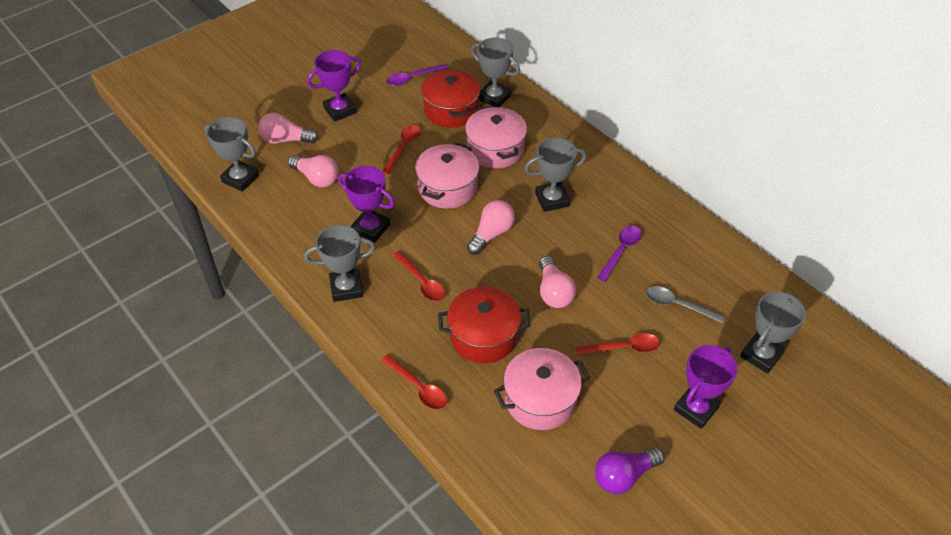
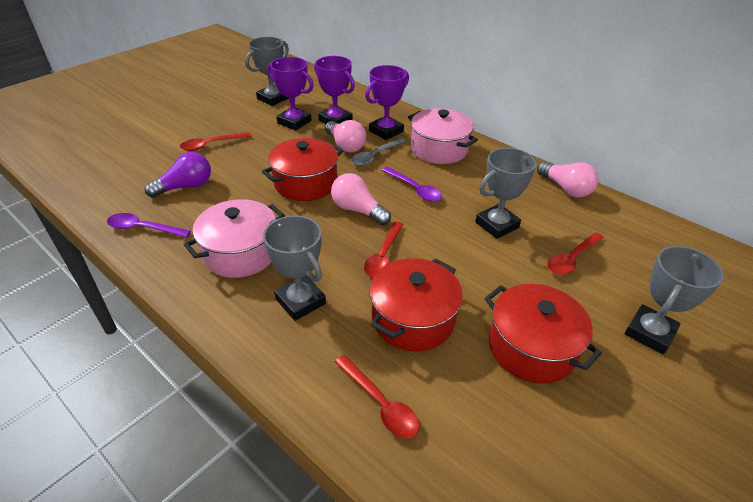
grey trophy: 5 -> 4
pink light bulb: 4 -> 3
pink pot: 3 -> 2
red pot: 2 -> 3

